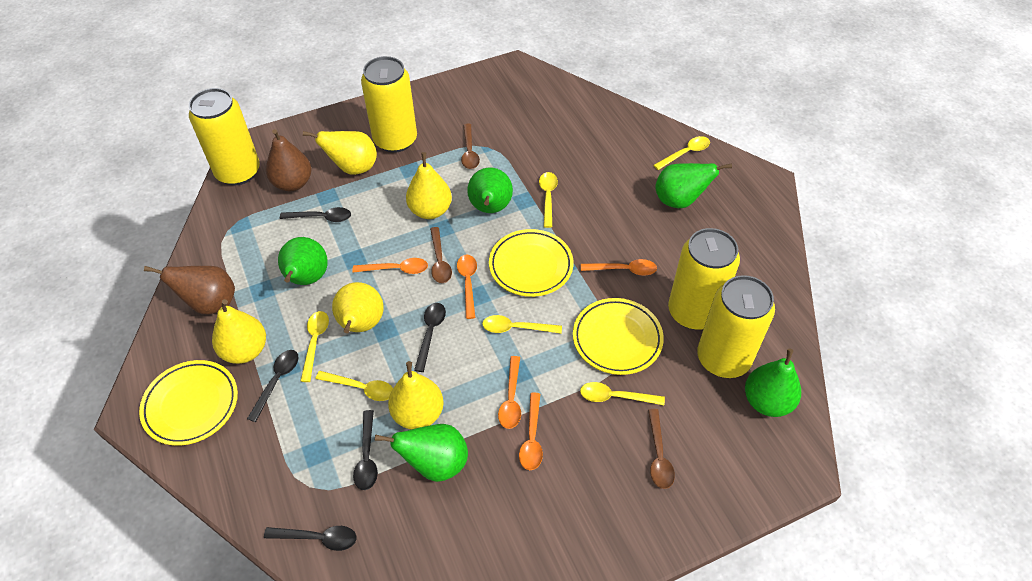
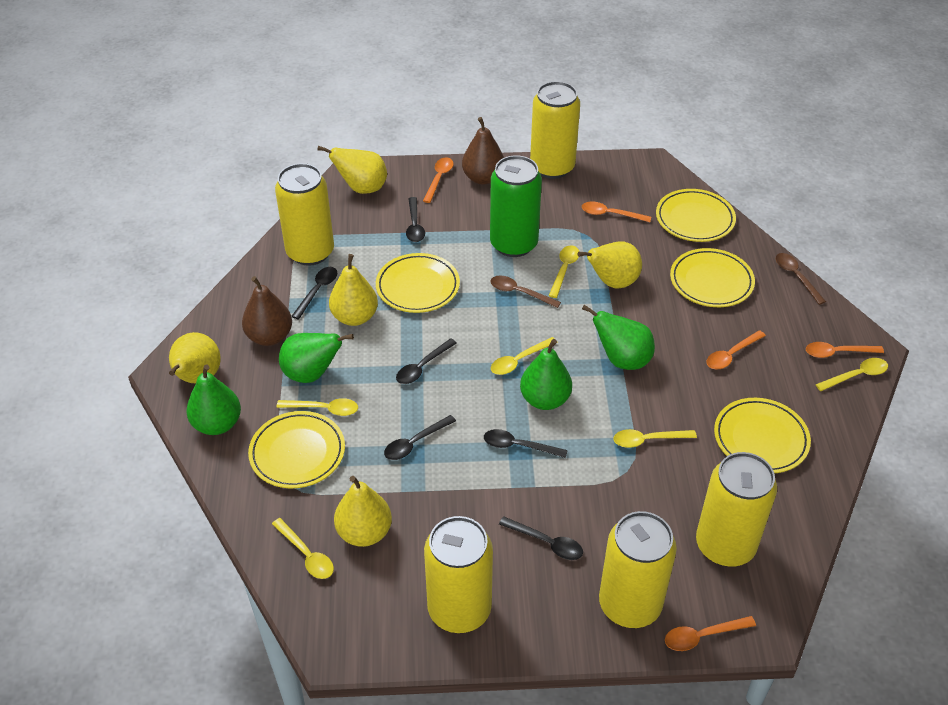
black spoon: 5 -> 6
brown spoon: 3 -> 2
green can: 0 -> 1
green pear: 5 -> 4
yellow can: 4 -> 5
yellow plate: 3 -> 5

